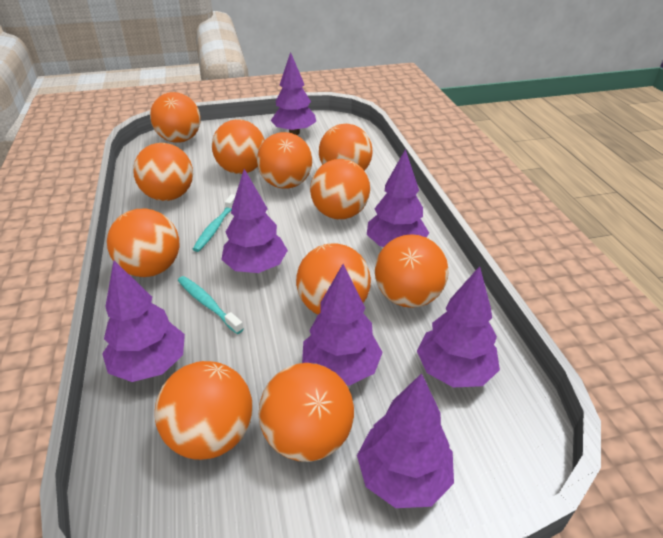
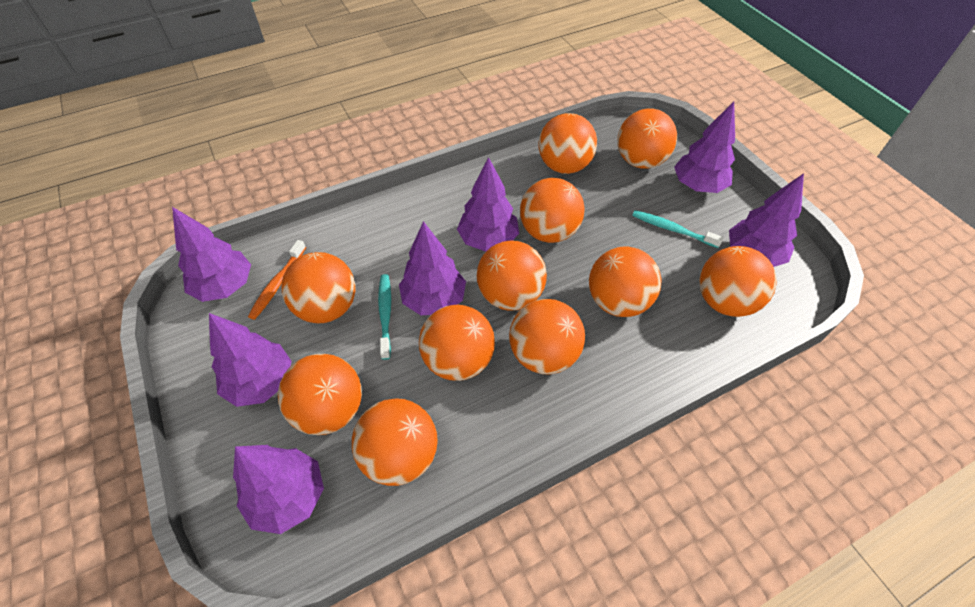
orange toothbrush: 0 -> 1

